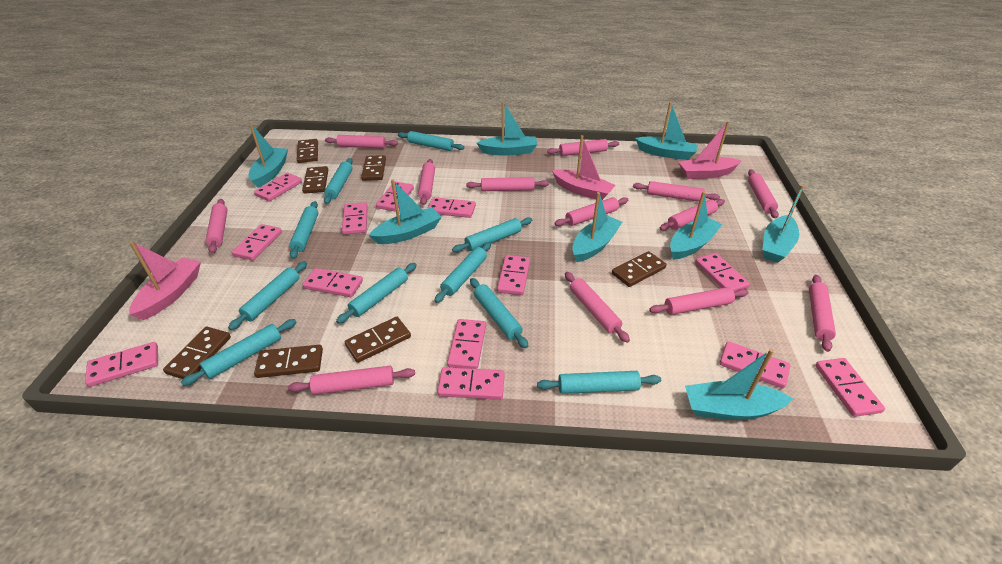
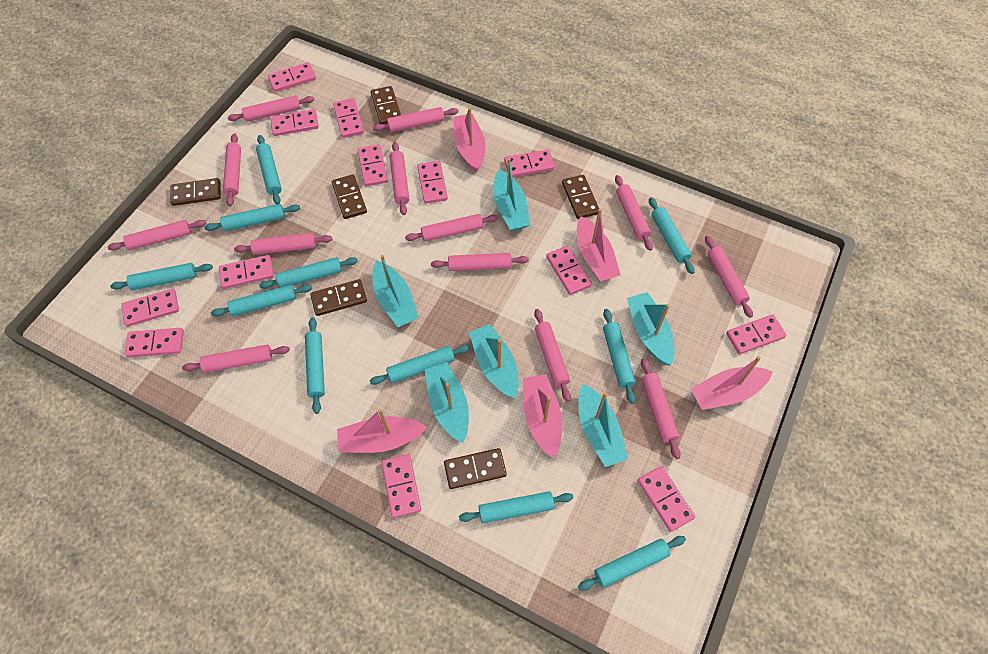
brown domino: 7 -> 6
pink boat: 3 -> 5
turquoise boat: 8 -> 6
turquoise rolling pin: 10 -> 11

